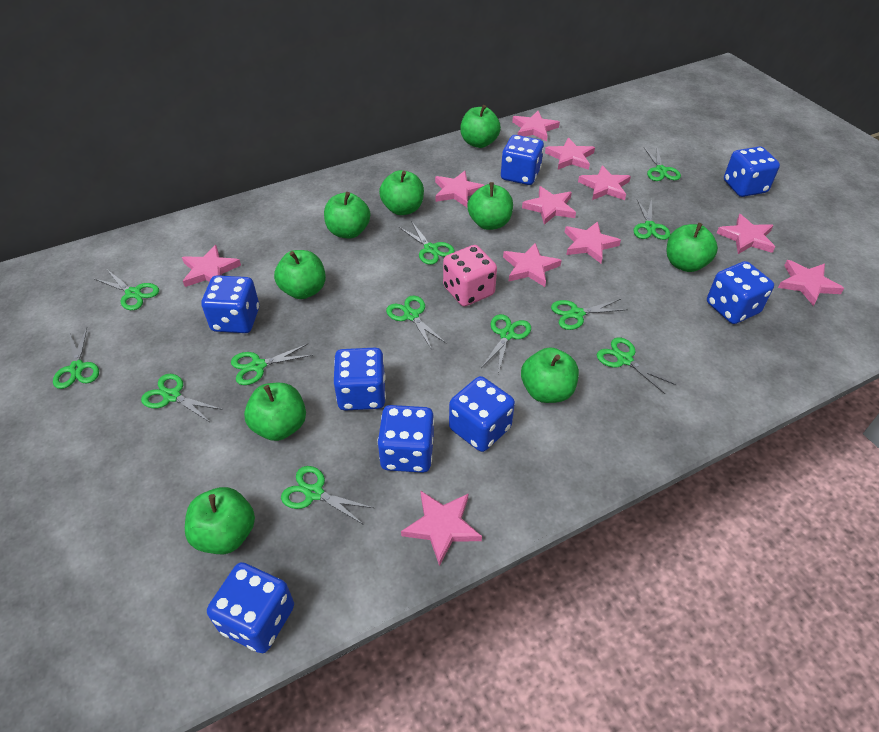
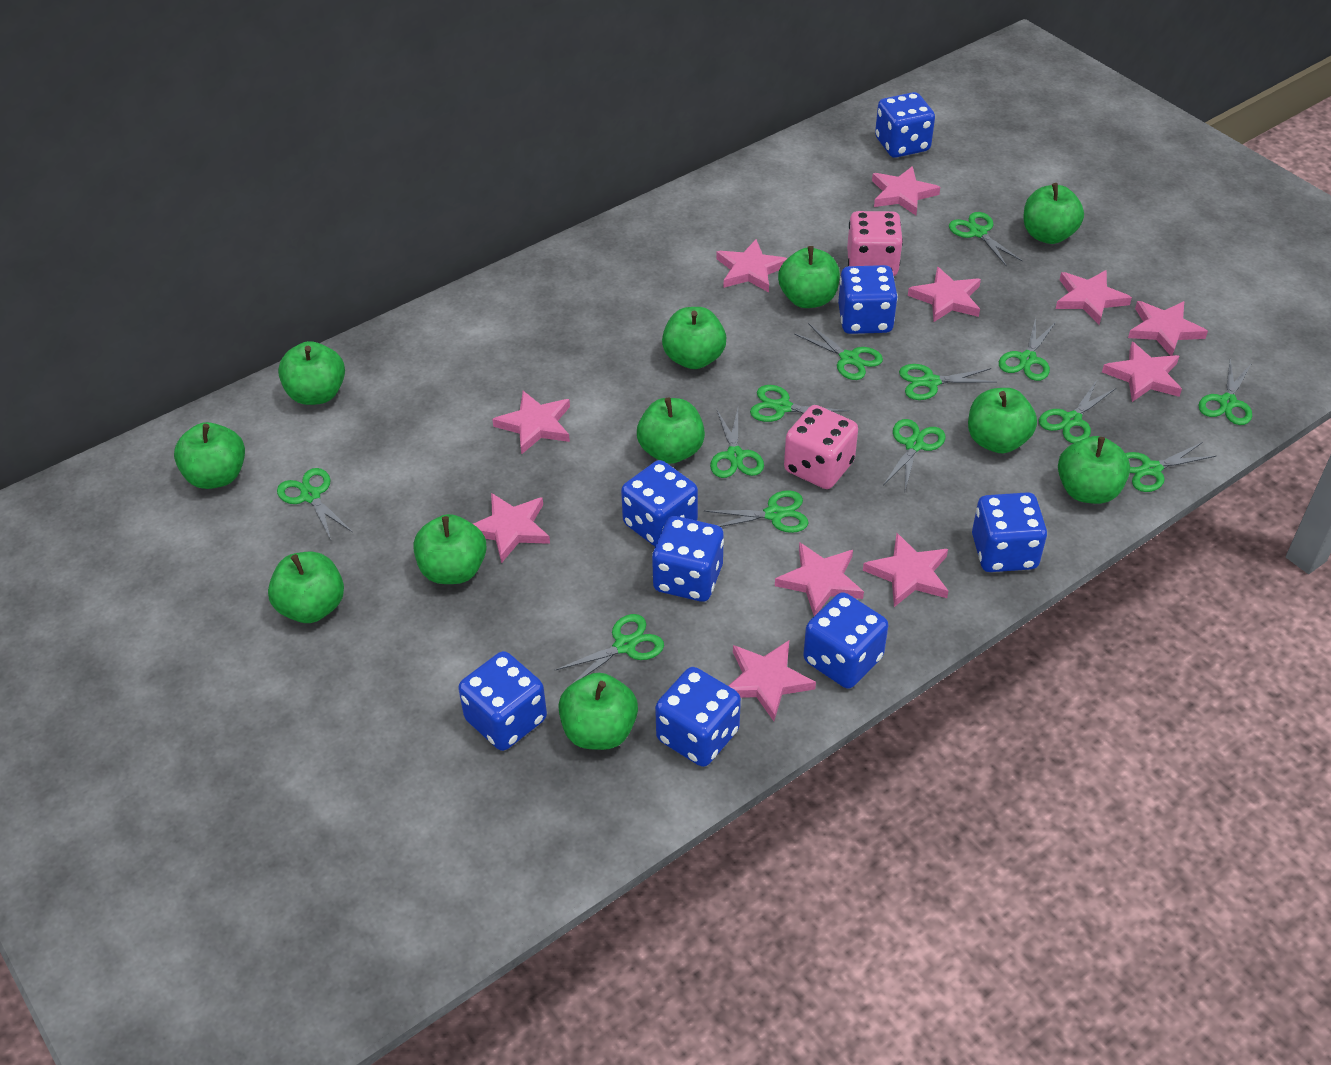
green apple: 9 -> 11
green scissors: 12 -> 13
pink dice: 1 -> 2

